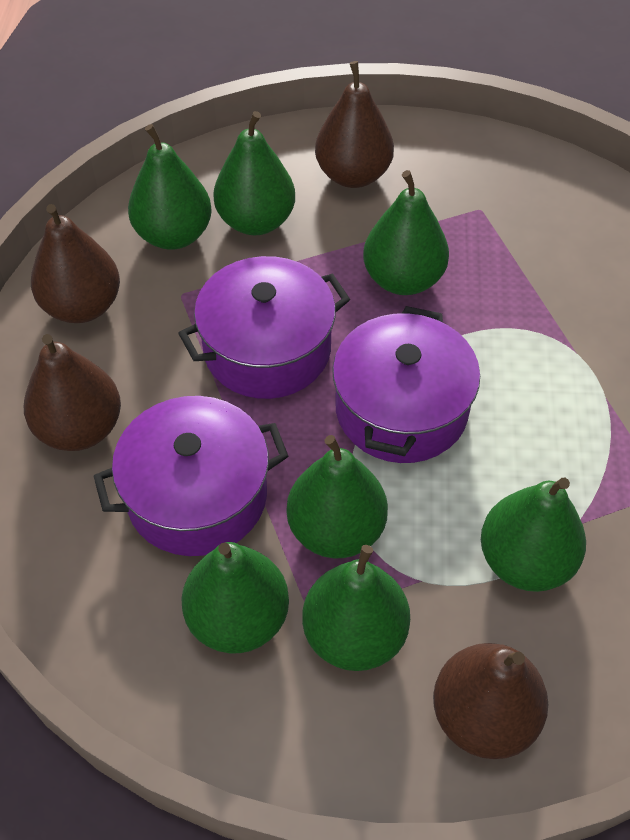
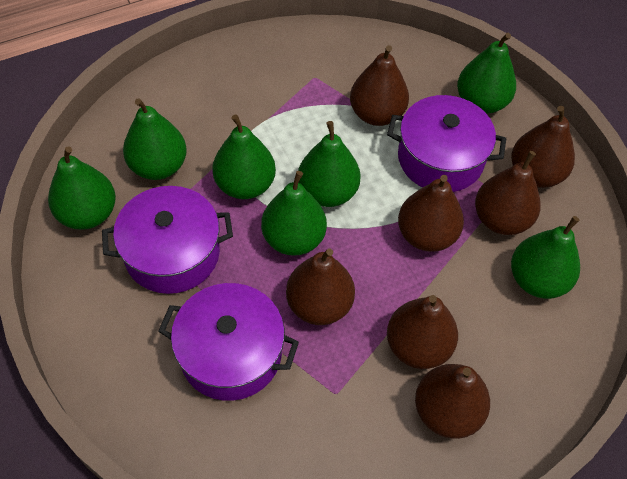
brown pear: 4 -> 7

